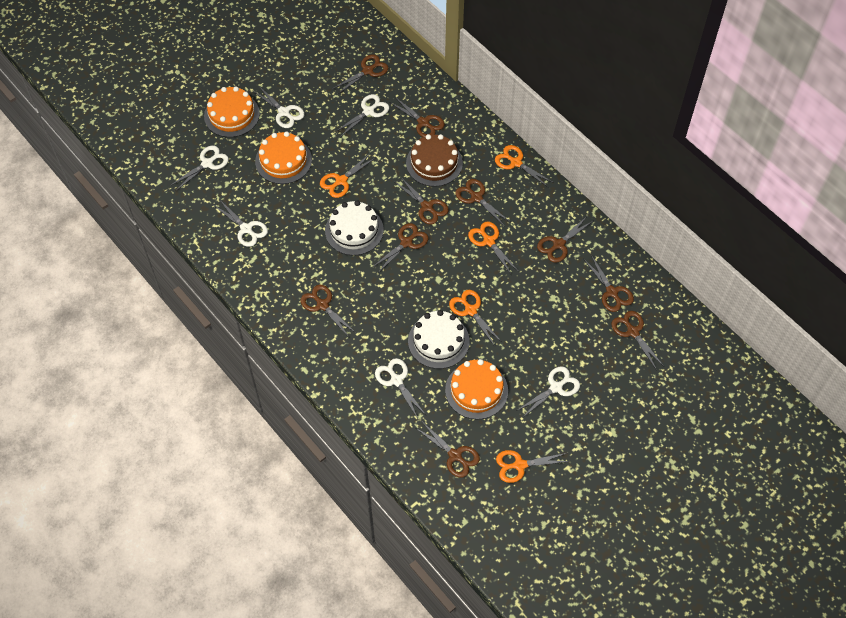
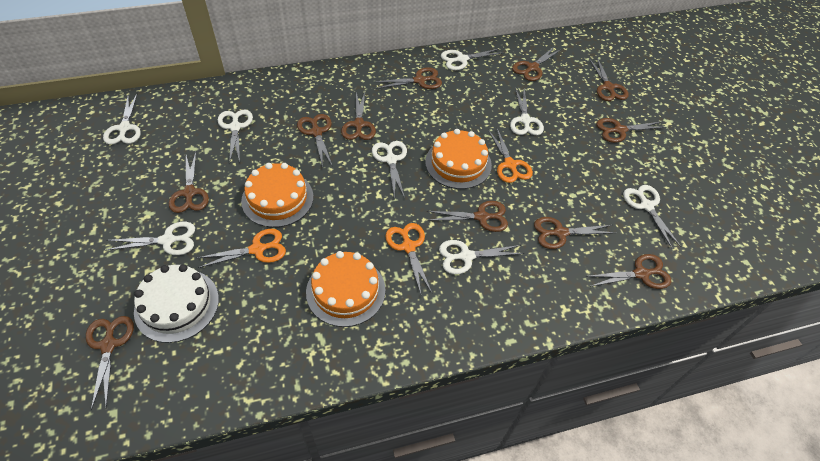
brown cake: 1 -> 0
brown scissors: 10 -> 11
orange scissors: 5 -> 3
white cake: 2 -> 1
white scissors: 6 -> 8

